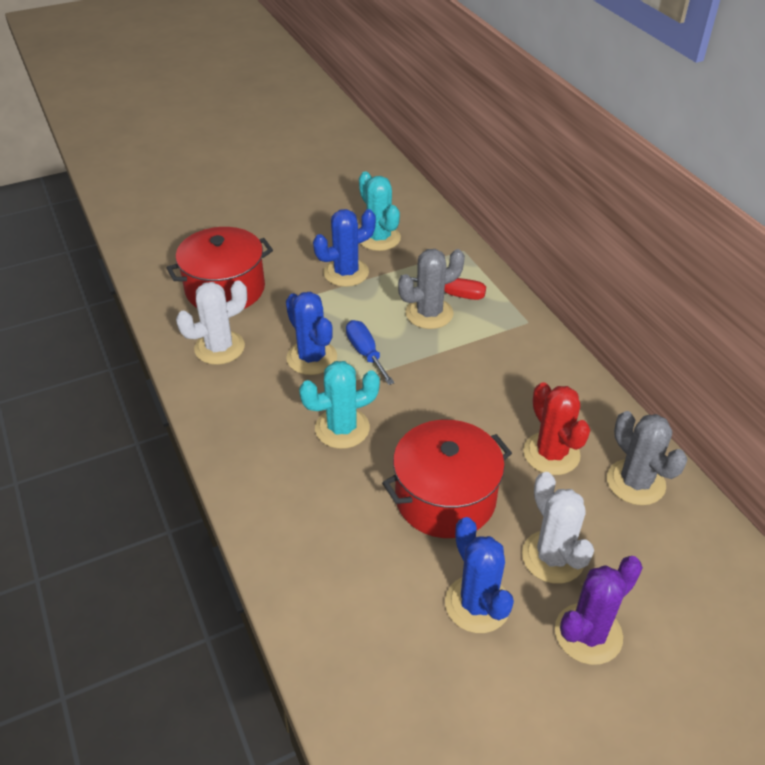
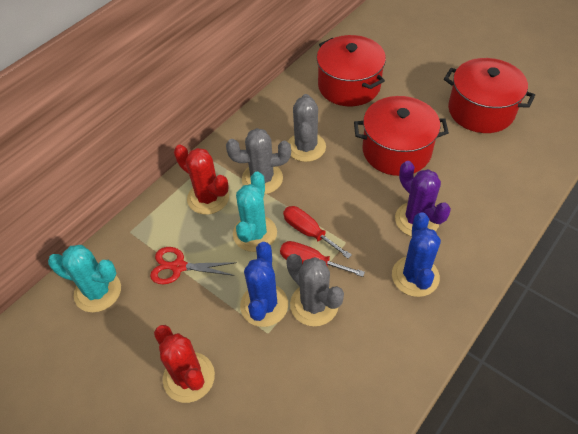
blue cactus: 3 -> 2
blue screwdriver: 1 -> 0
grey cactus: 2 -> 3
red cactus: 1 -> 2
red pot: 2 -> 3
red scissors: 0 -> 1
red screwdriver: 1 -> 2
white cactus: 2 -> 0

